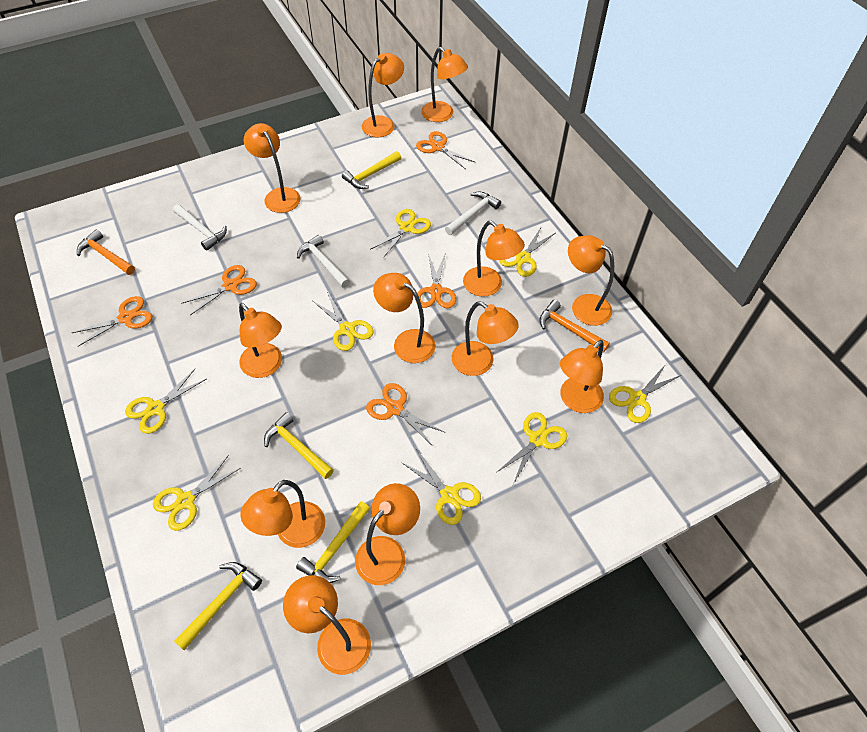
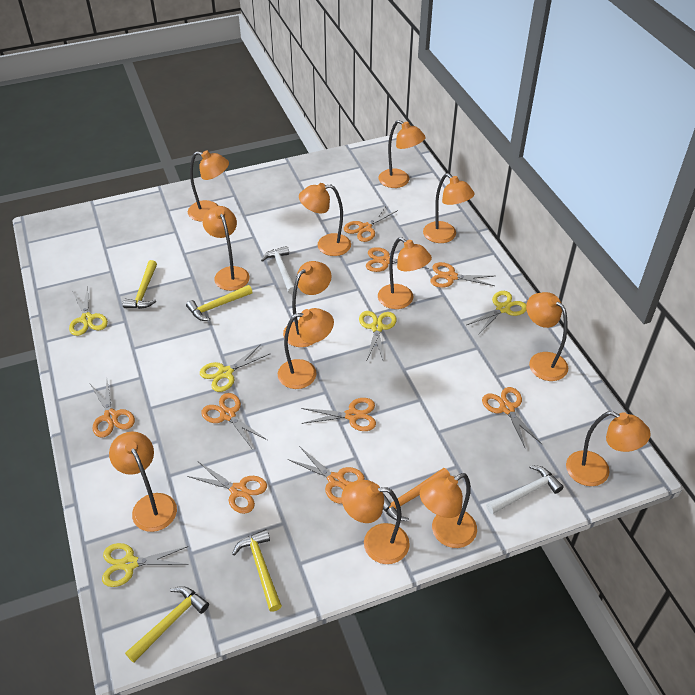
orange hammer: 2 -> 1
orange lamp: 12 -> 13
orange scissors: 5 -> 9
white hammer: 3 -> 2
yellow scissors: 8 -> 5

